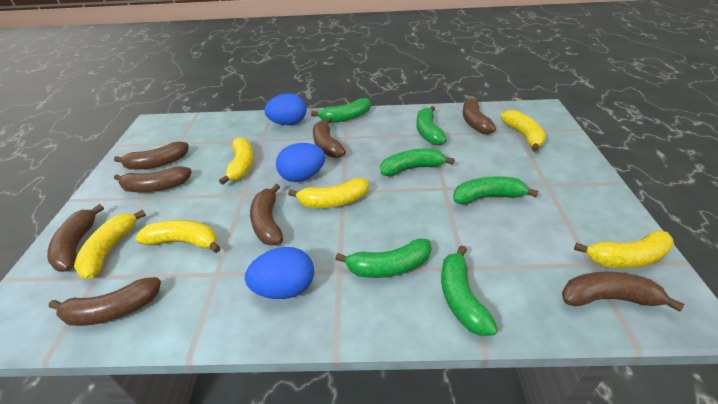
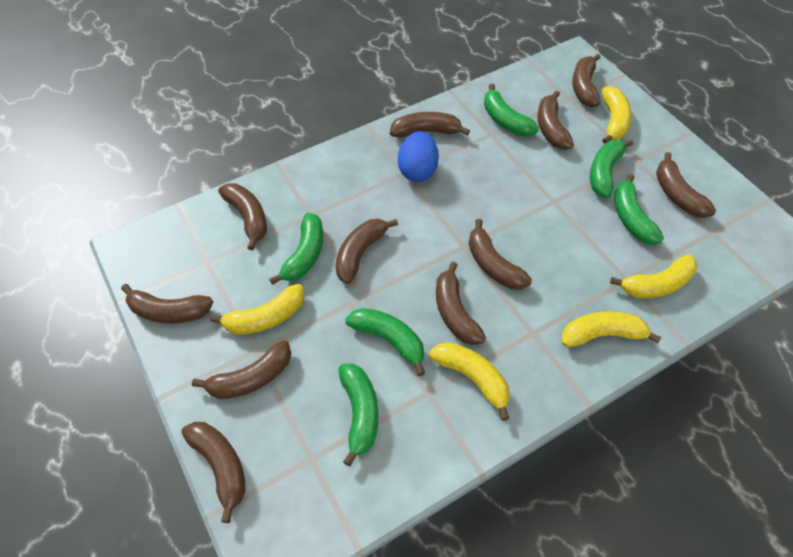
blue egg: 3 -> 1
brown banana: 8 -> 11
yellow banana: 6 -> 5

